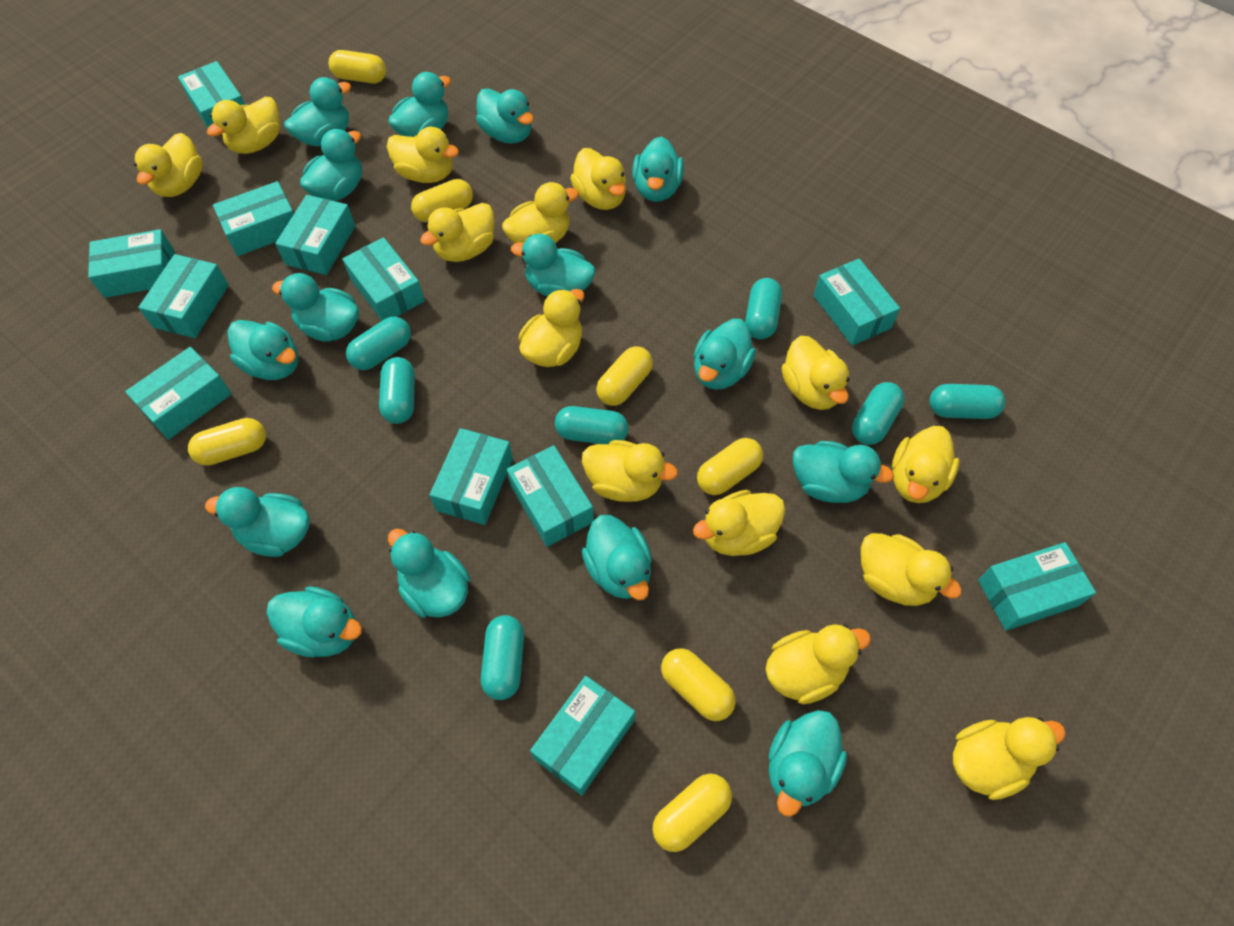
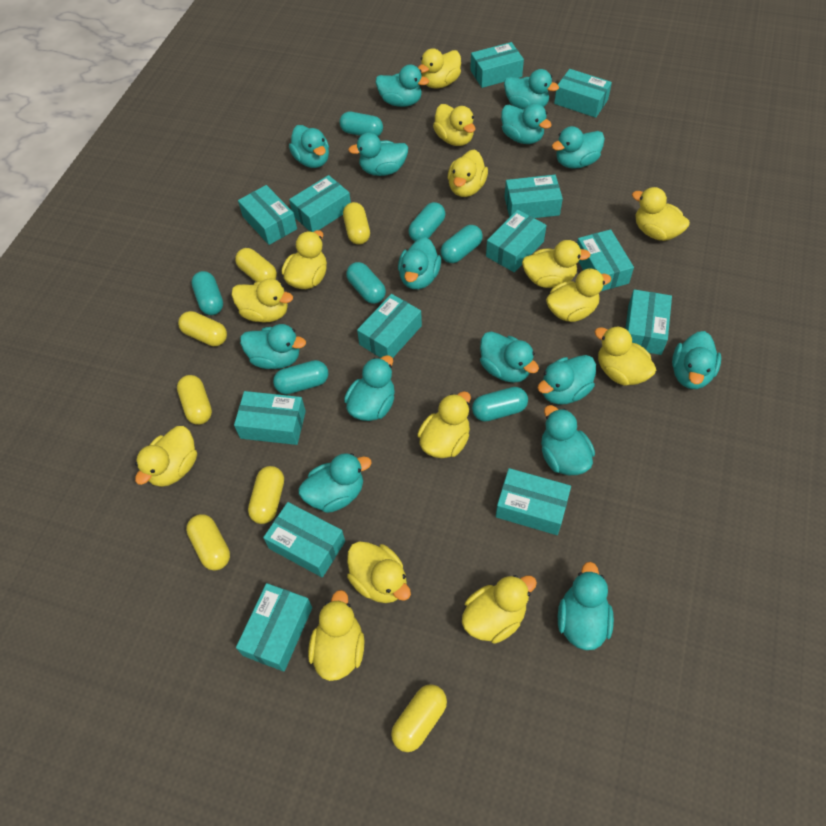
turquoise box: 12 -> 13

